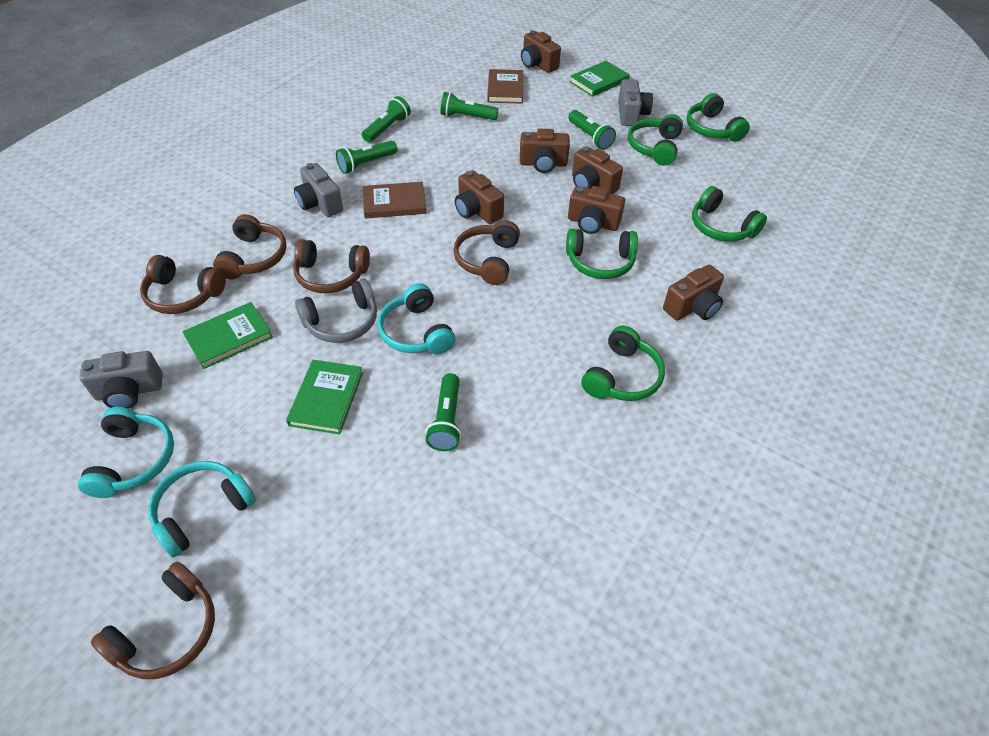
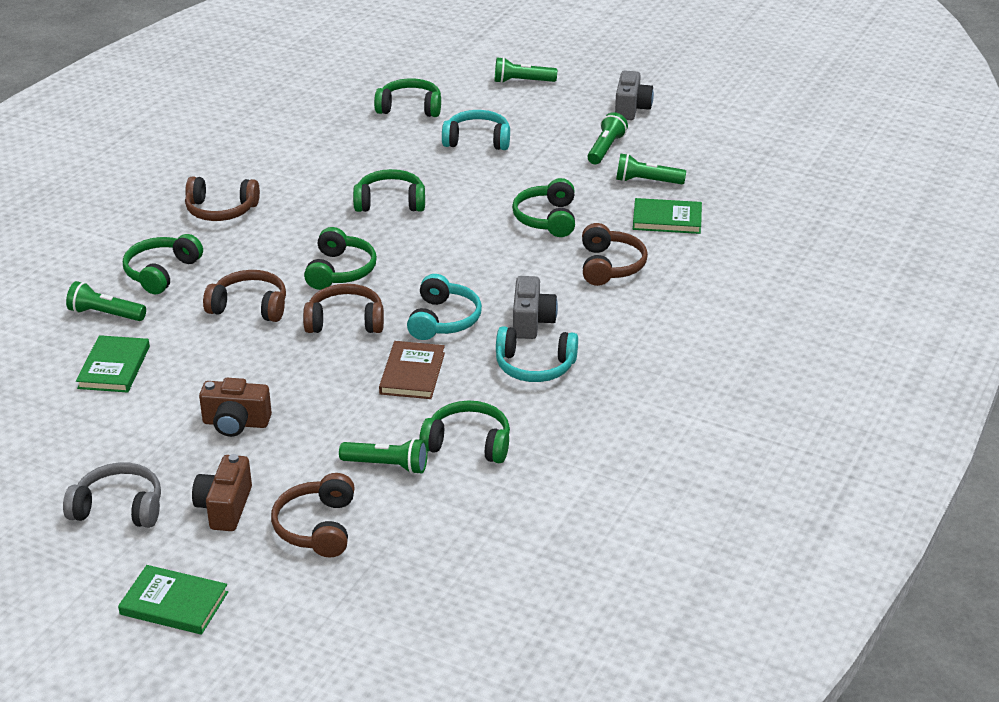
brown book: 2 -> 1
brown camera: 6 -> 2
green headphones: 5 -> 6
grey camera: 3 -> 2

